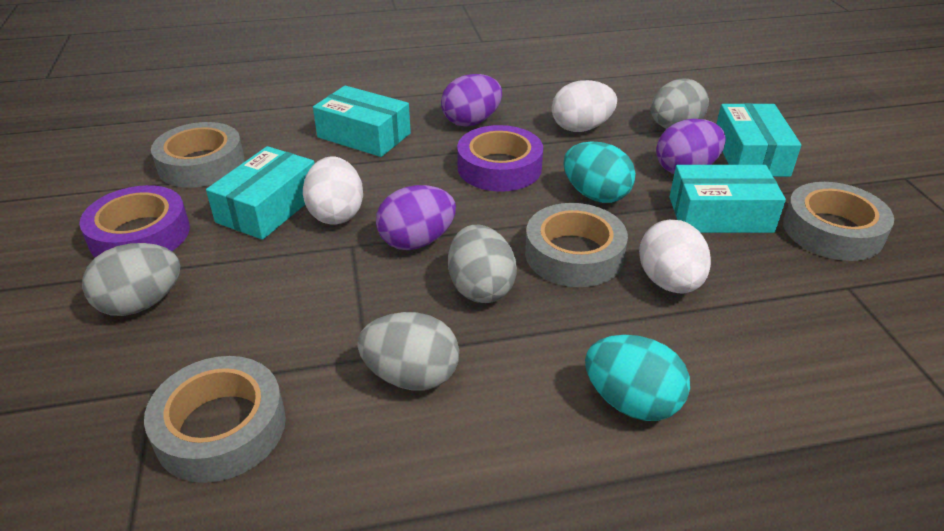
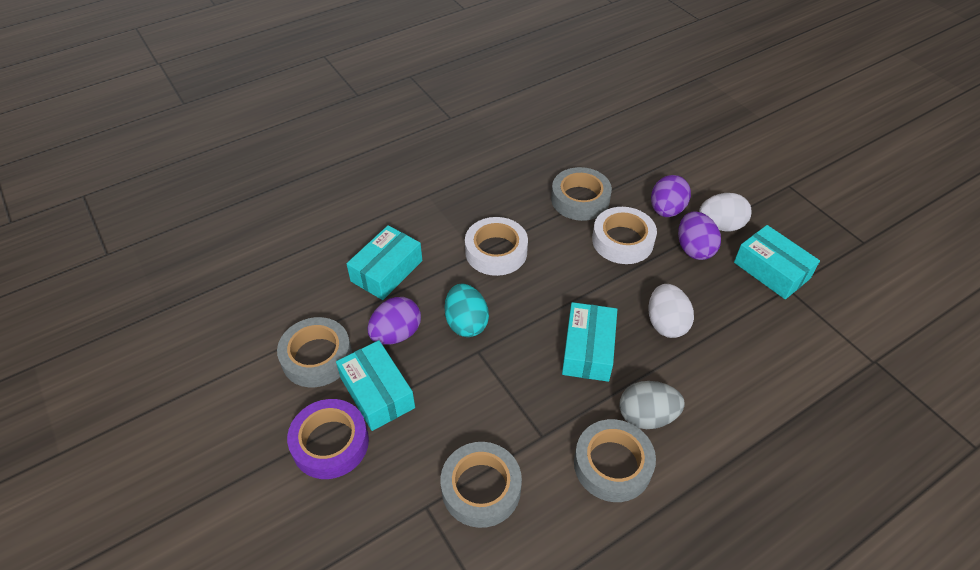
grey egg: 4 -> 1
purple tape: 2 -> 1
turquoise egg: 2 -> 1
white egg: 3 -> 2
white tape: 0 -> 2

